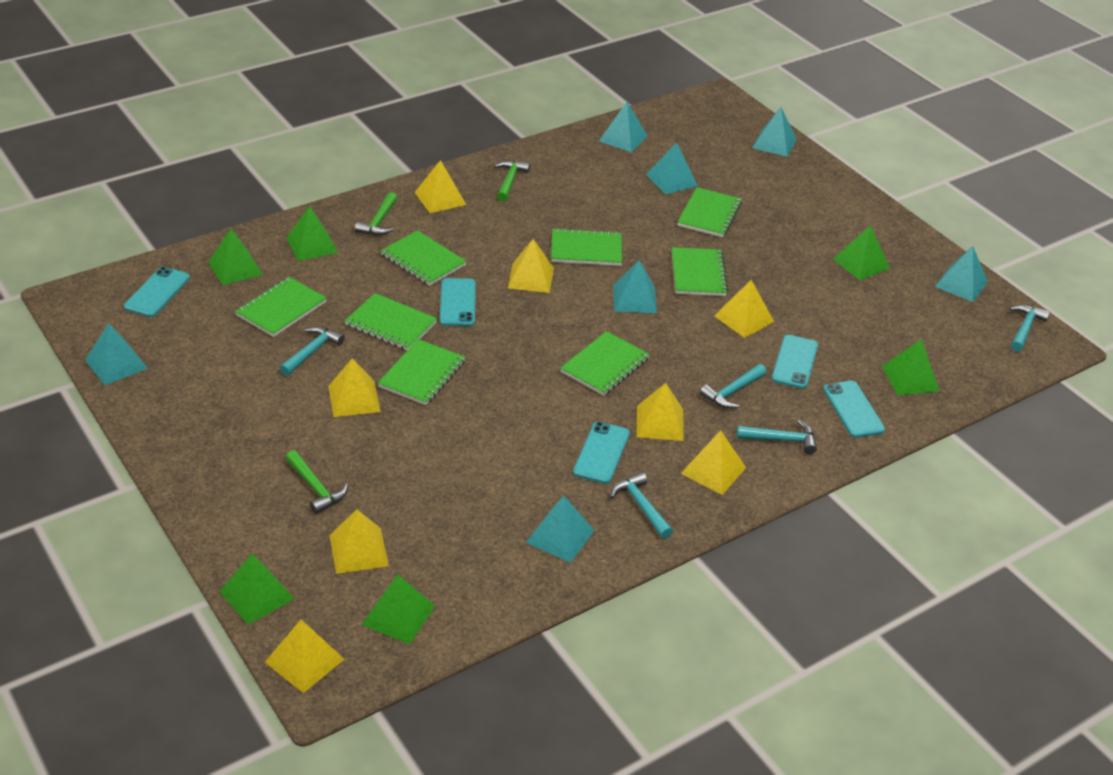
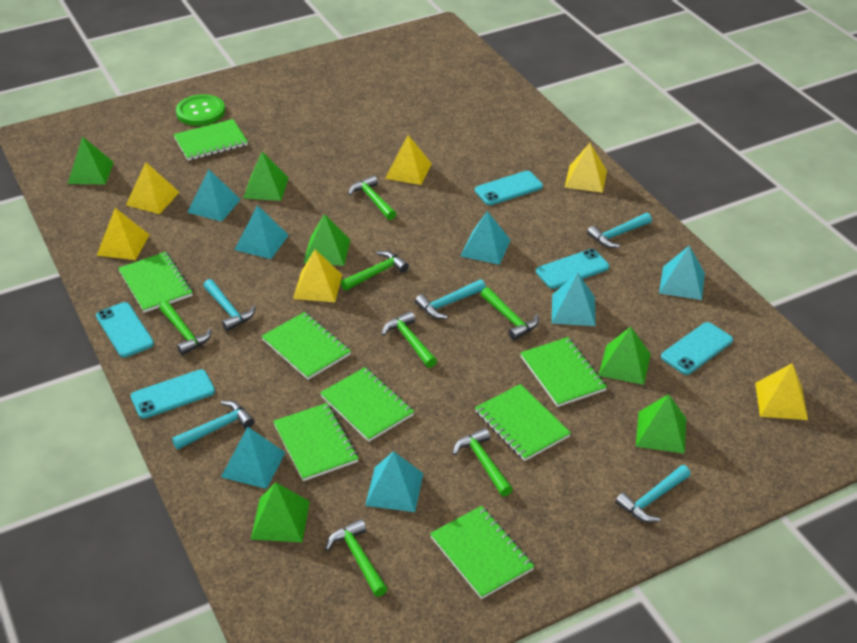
green button: 0 -> 1
green hammer: 3 -> 7
yellow pyramid: 8 -> 6

